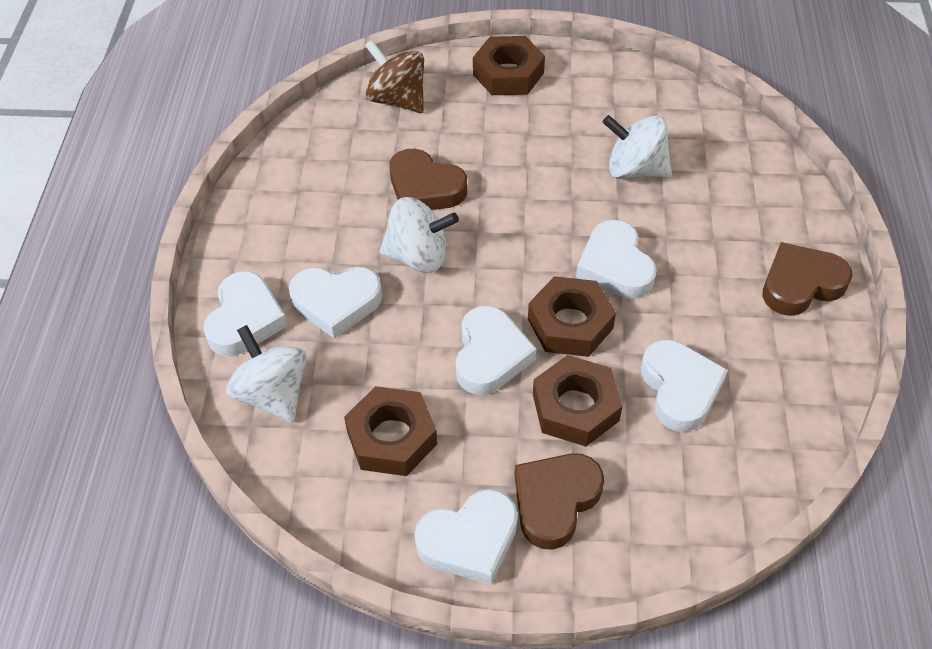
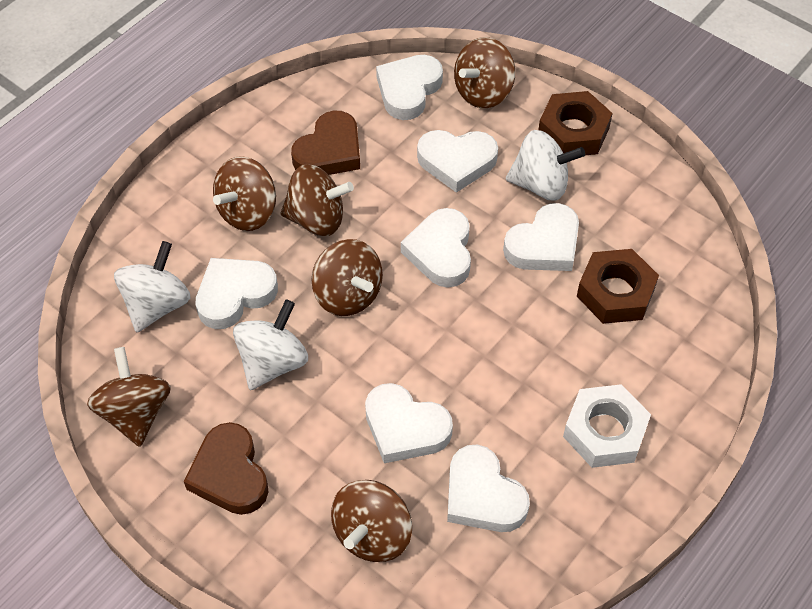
brown heart: 3 -> 2
brown nut: 4 -> 2
brown spinning top: 1 -> 6
white heart: 6 -> 7
white nut: 0 -> 1

